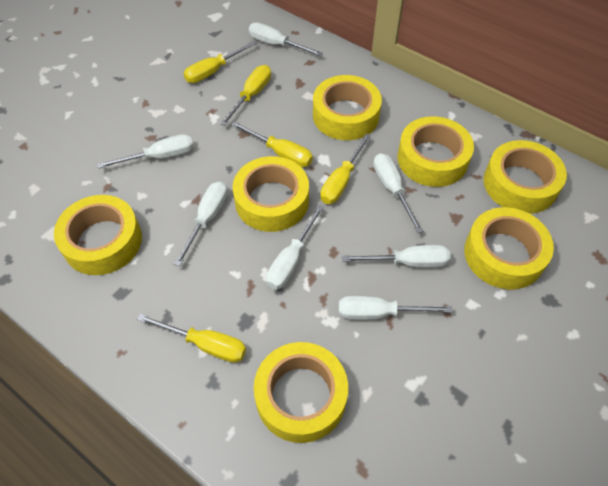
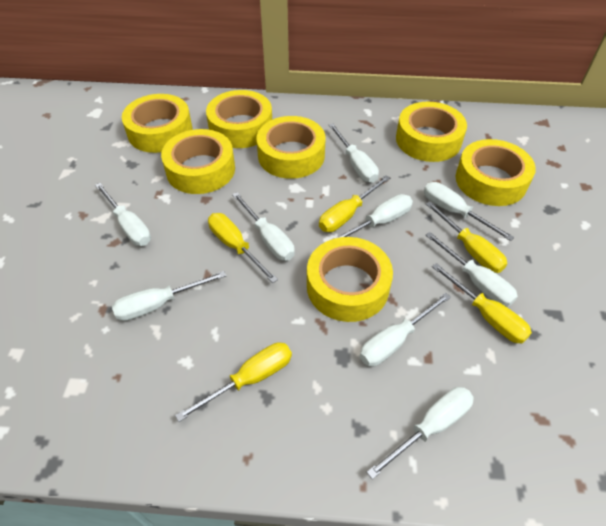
white screwdriver: 7 -> 9

